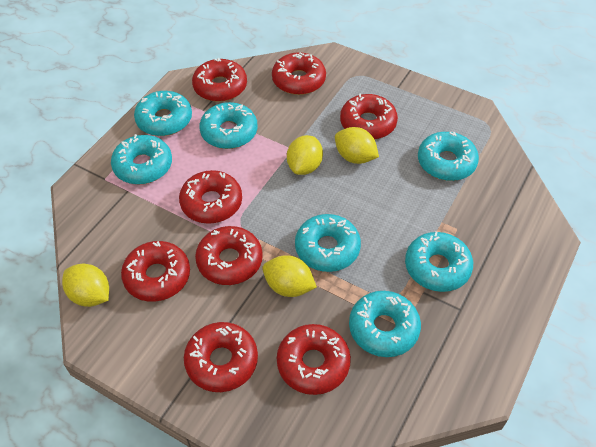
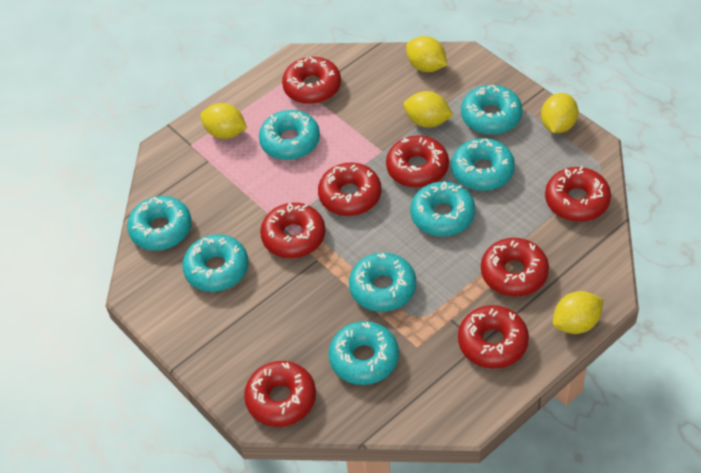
turquoise donut: 7 -> 8
yellow lemon: 4 -> 5

